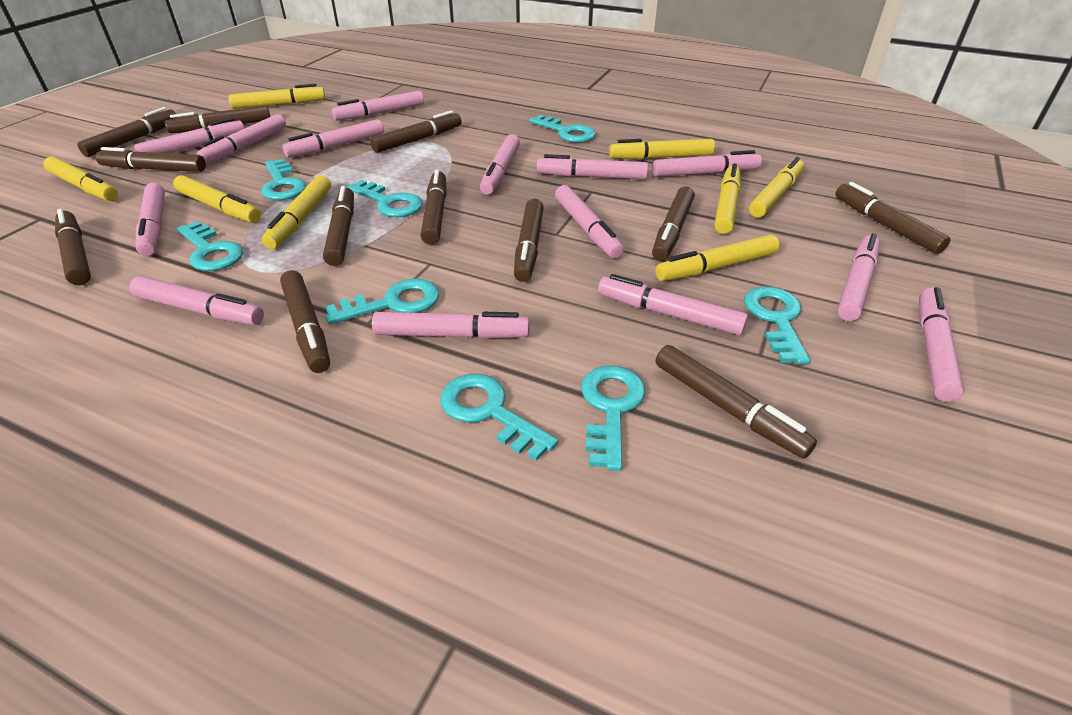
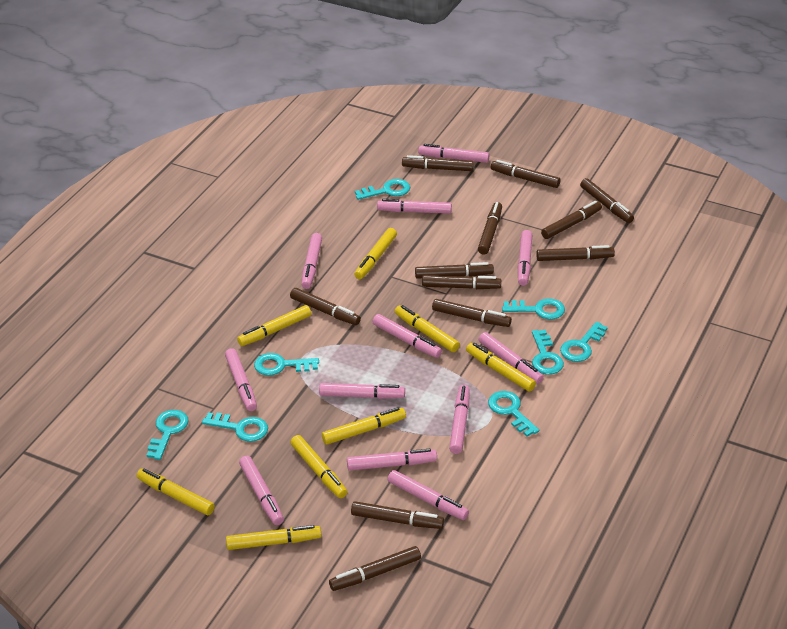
pink marker: 14 -> 12

